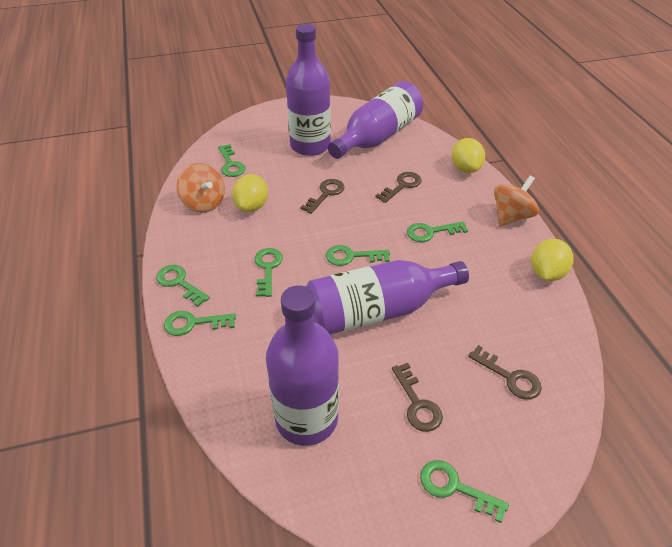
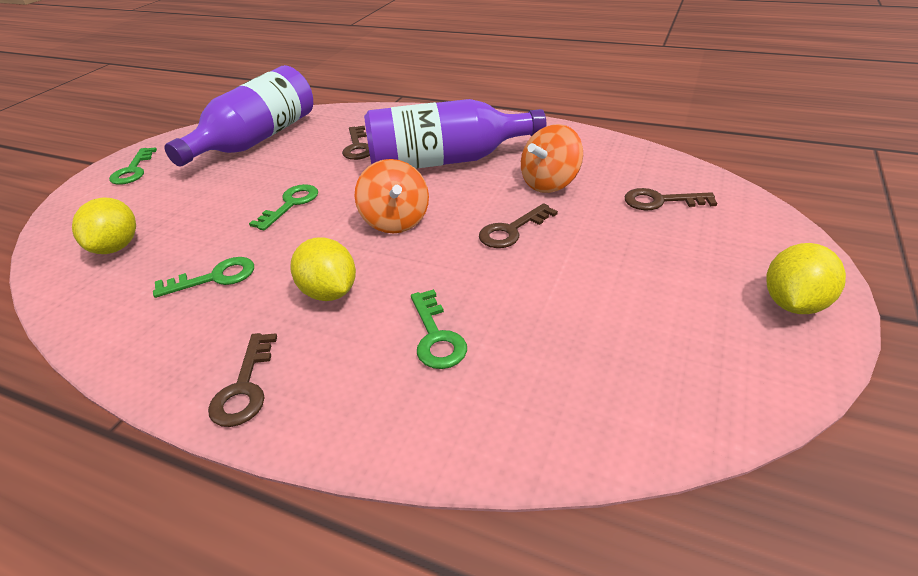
green key: 7 -> 4
purple bottle: 4 -> 2

